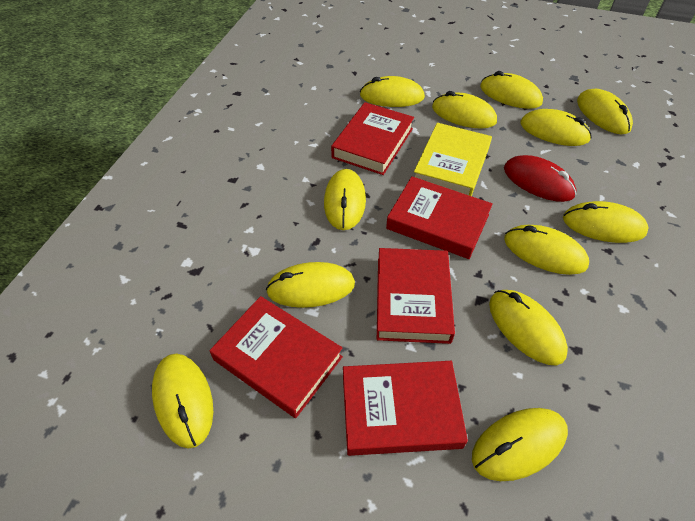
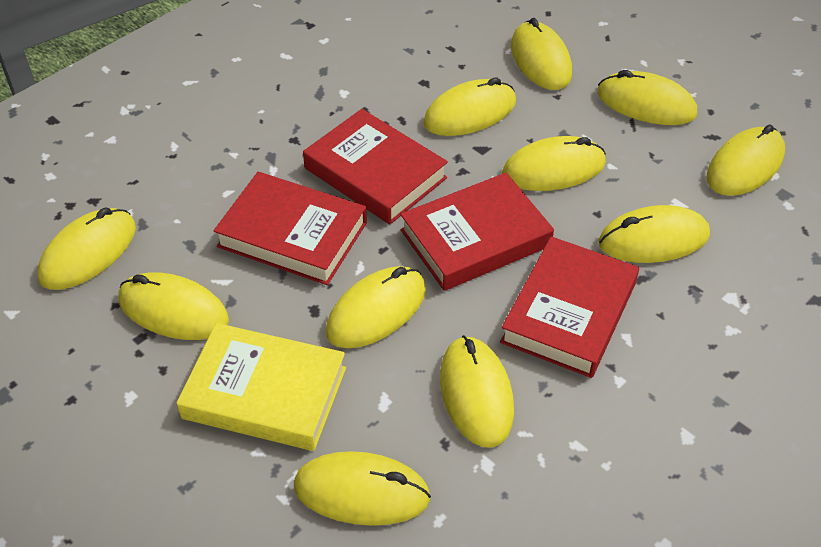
red book: 5 -> 4
red mouse: 1 -> 0
yellow mouse: 12 -> 11

